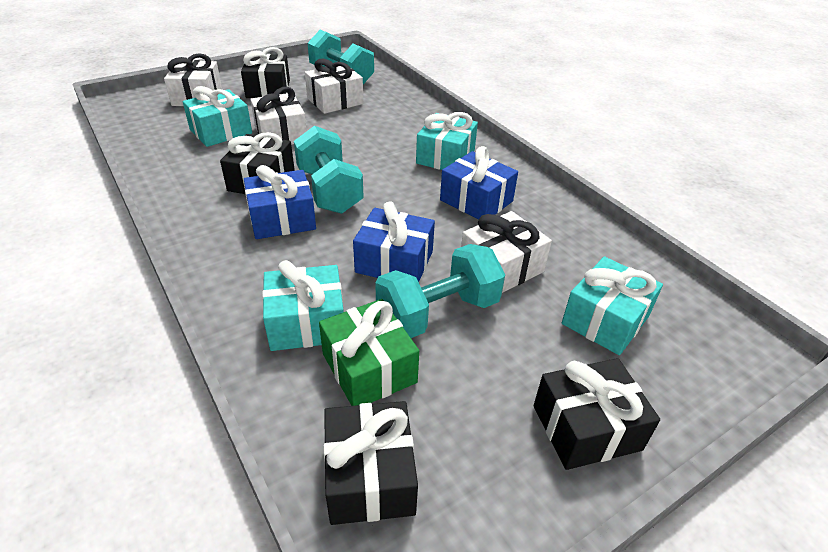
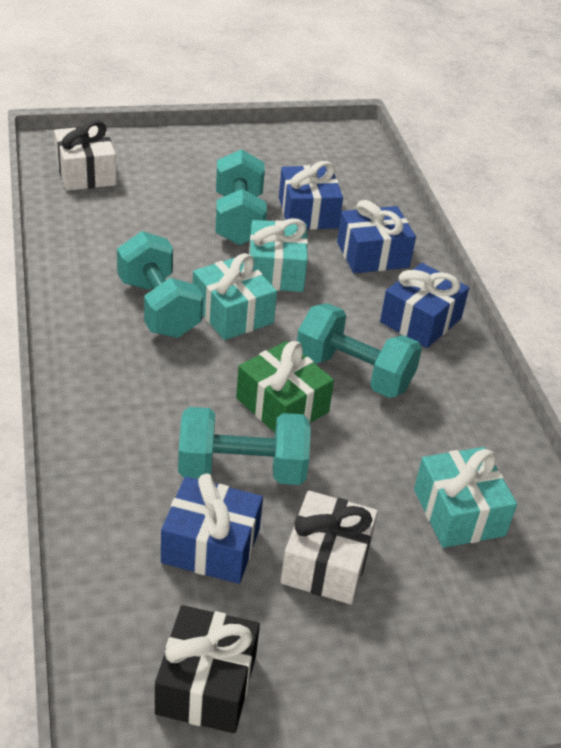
black gift: 4 -> 1
blue gift: 3 -> 4
turquoise dumbbell: 3 -> 4
turquoise gift: 4 -> 3
white gift: 4 -> 2

